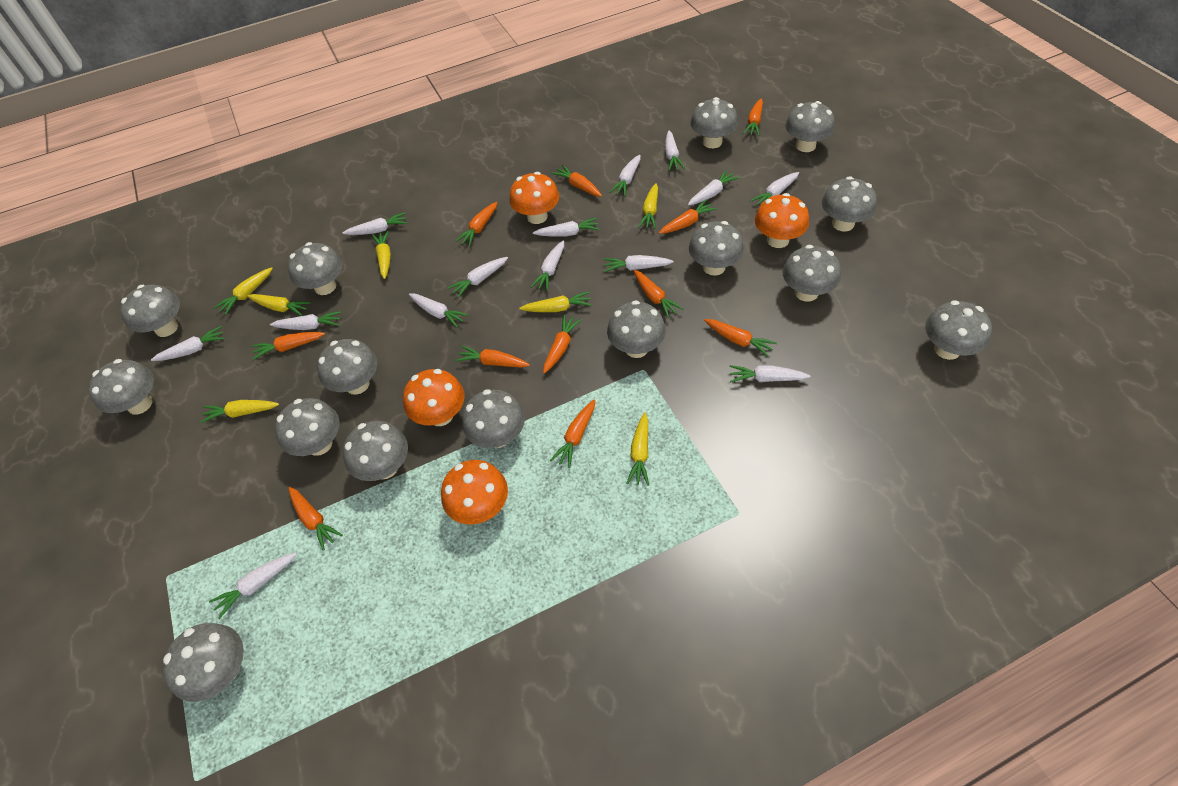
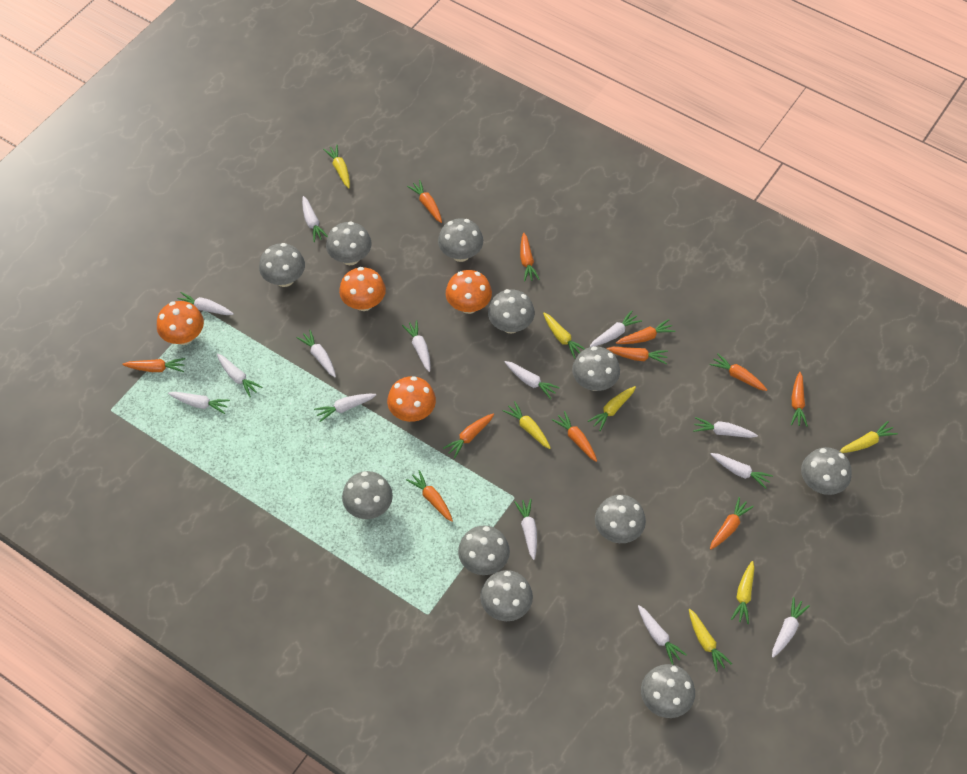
grey mushroom: 15 -> 11

